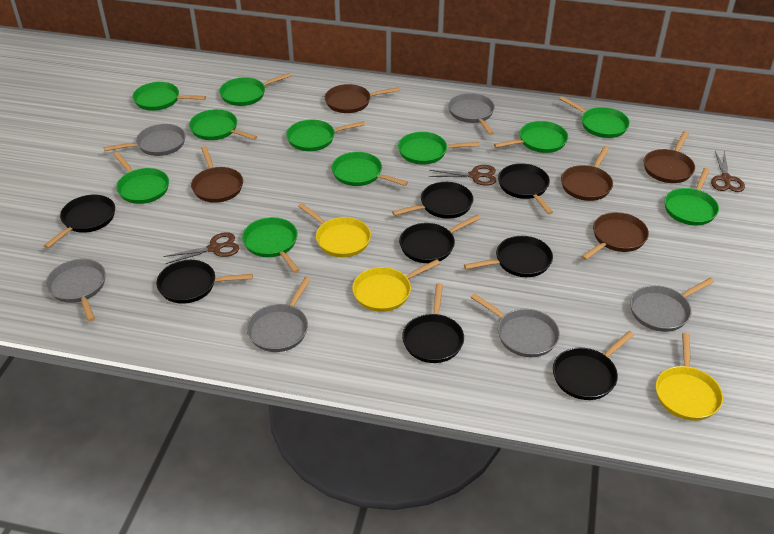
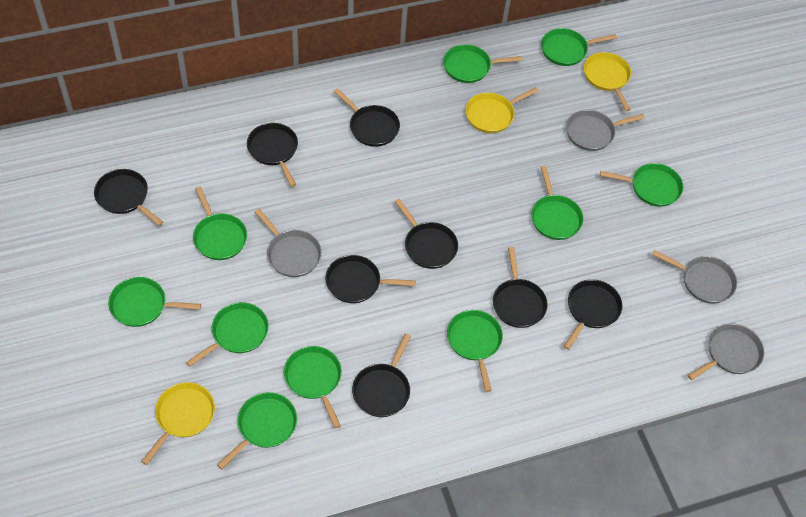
brown pan: 5 -> 0
brown scissors: 3 -> 0
green pan: 11 -> 10
grey pan: 6 -> 4

